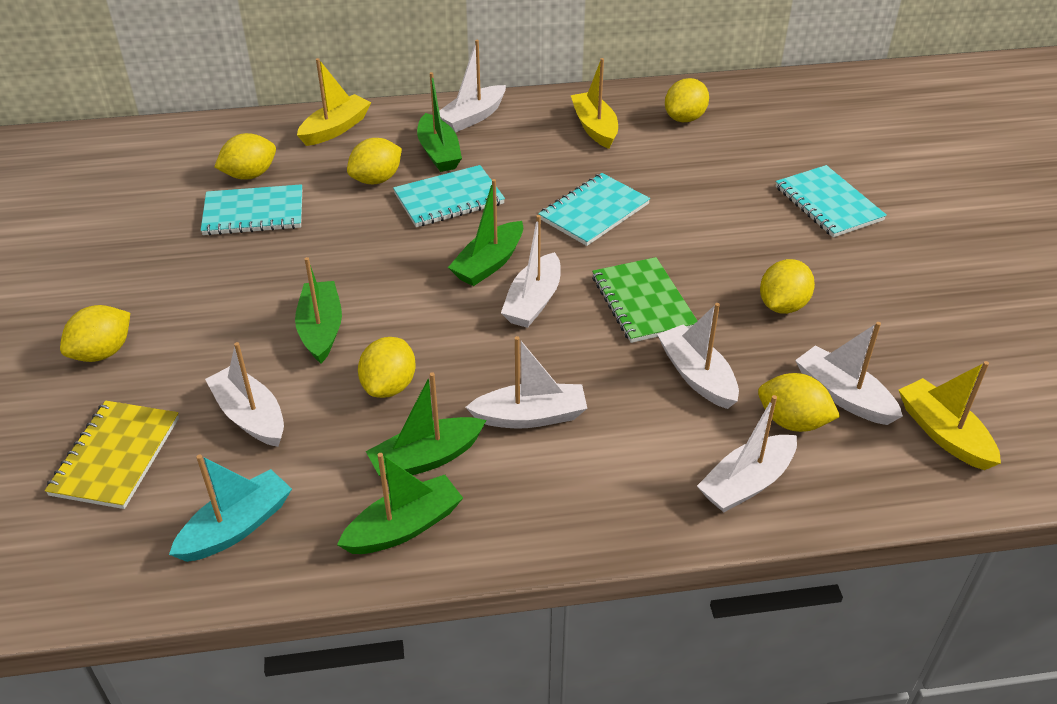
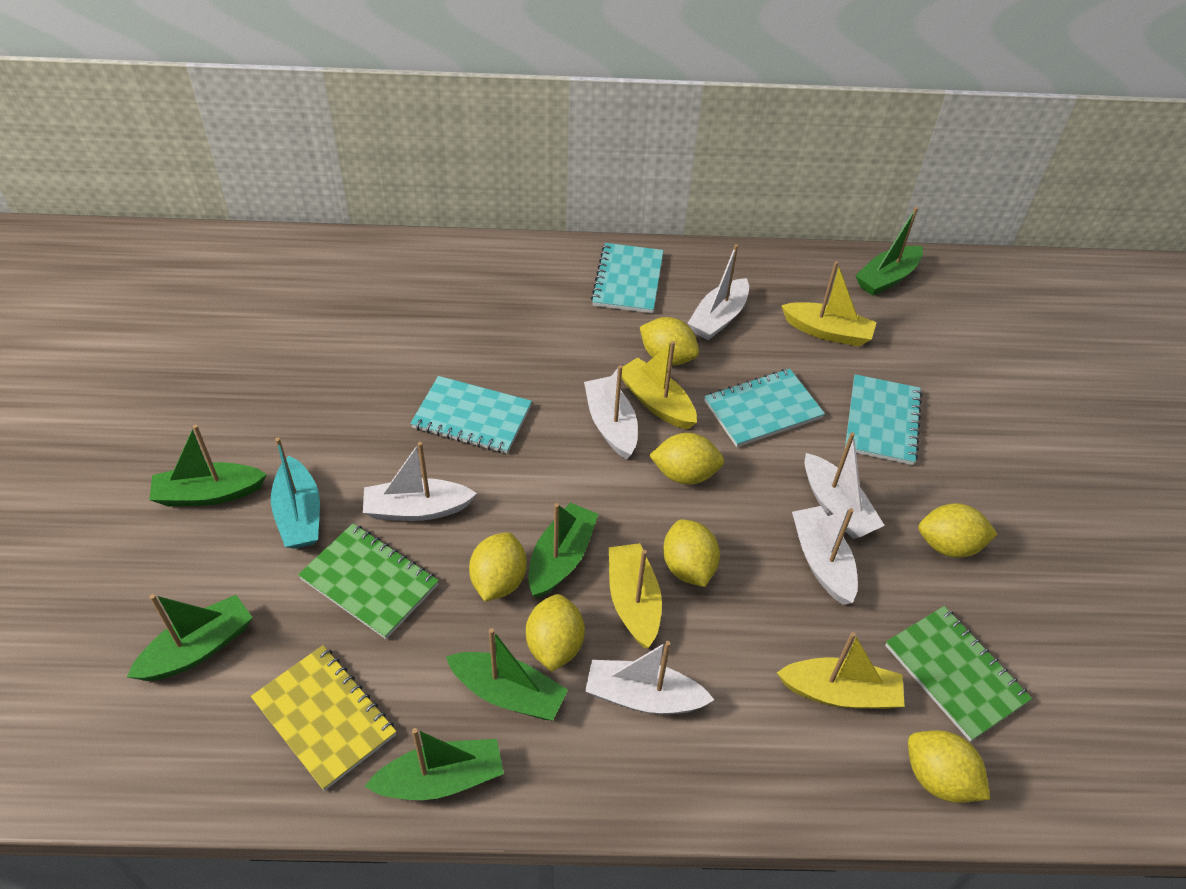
green boat: 5 -> 6
green notebook: 1 -> 2
white boat: 7 -> 6
yellow boat: 3 -> 4

